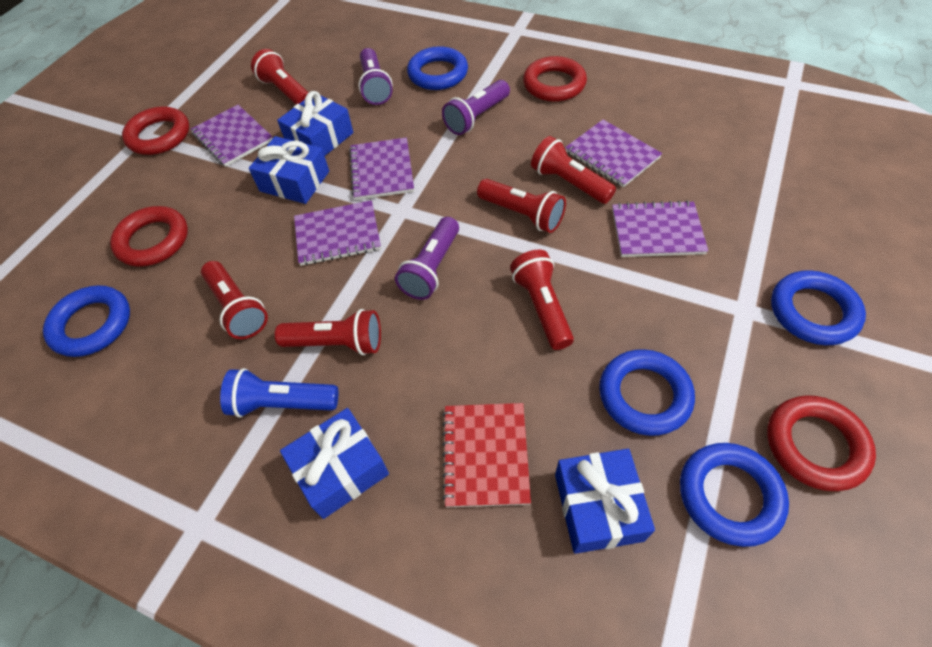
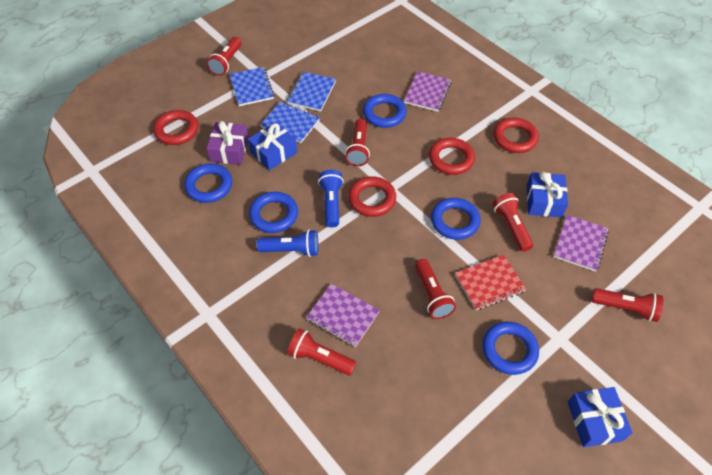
blue flashlight: 1 -> 2
blue gift: 4 -> 3
blue notebook: 0 -> 3
purple flashlight: 3 -> 0
purple gift: 0 -> 1
purple notebook: 5 -> 3

